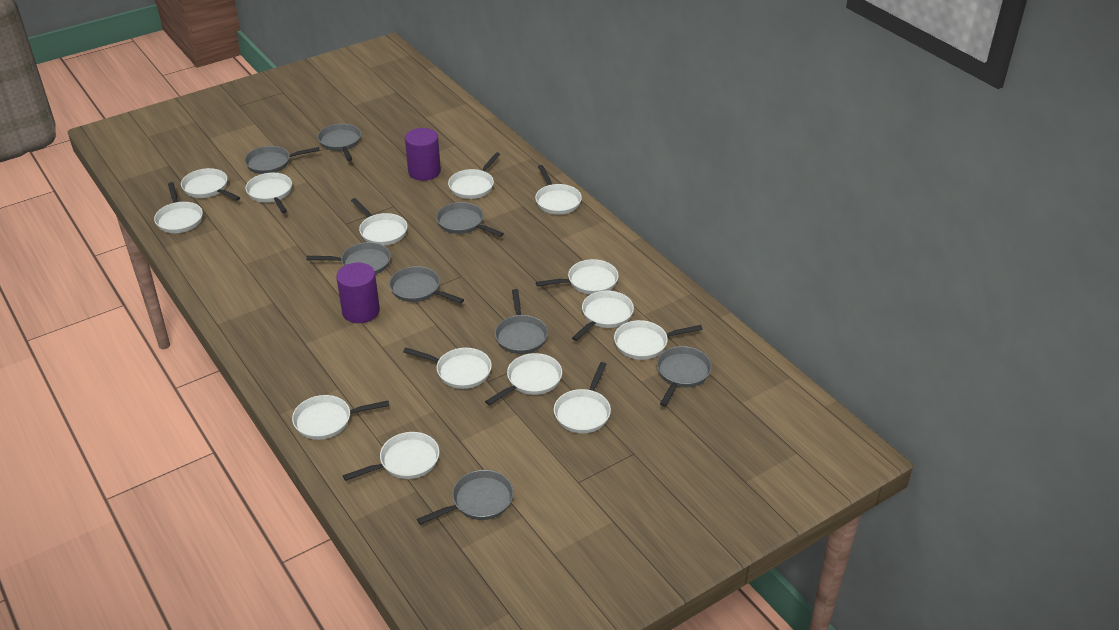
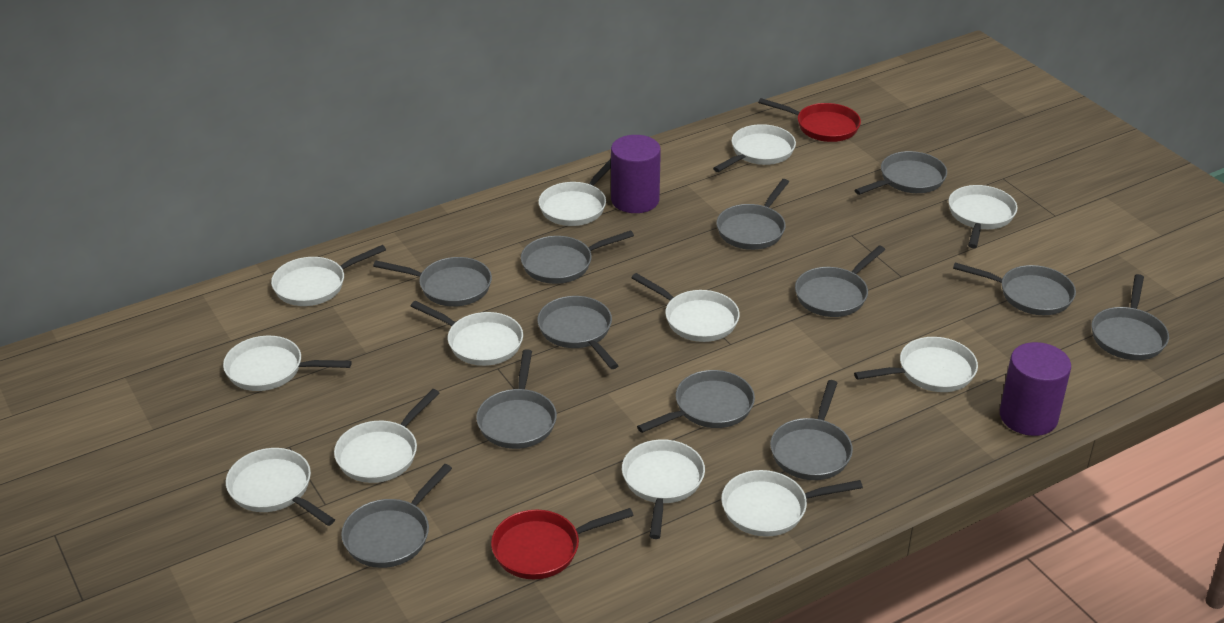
grey pan: 8 -> 12
red pan: 0 -> 2
white pan: 14 -> 12

